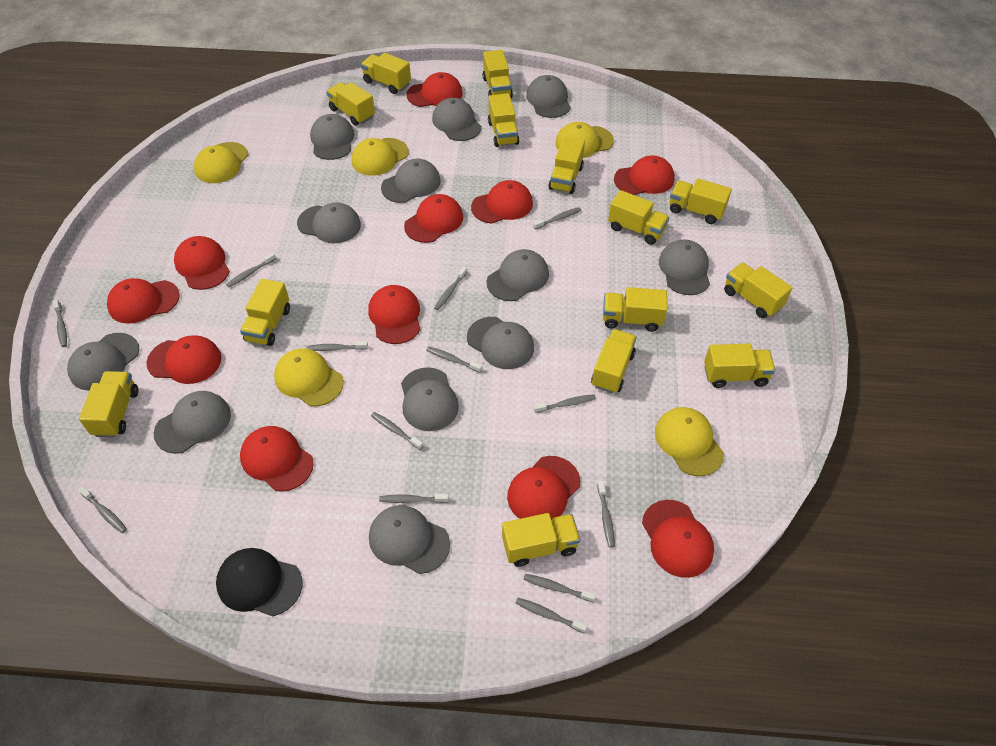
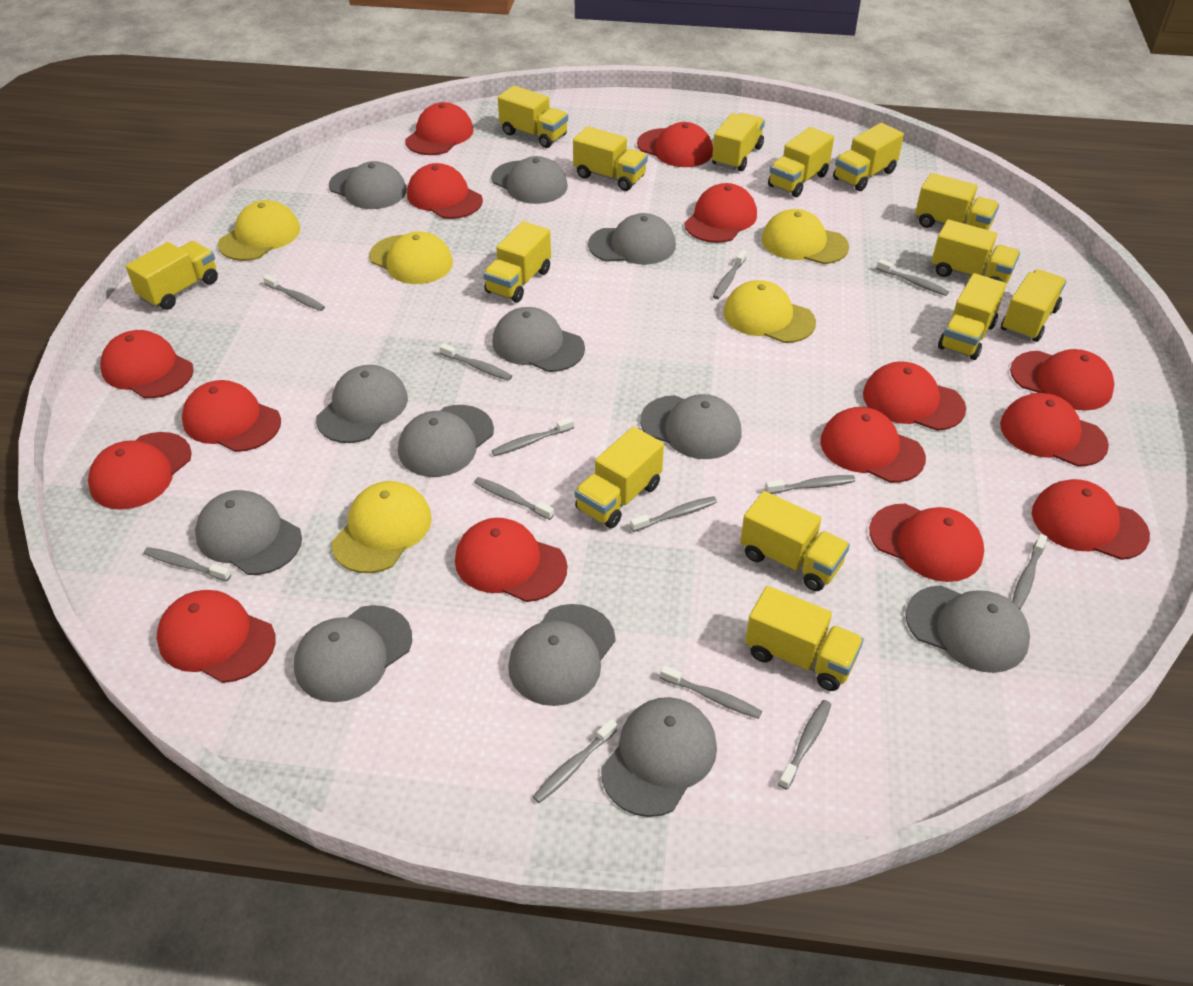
black cap: 1 -> 0
red cap: 11 -> 15

